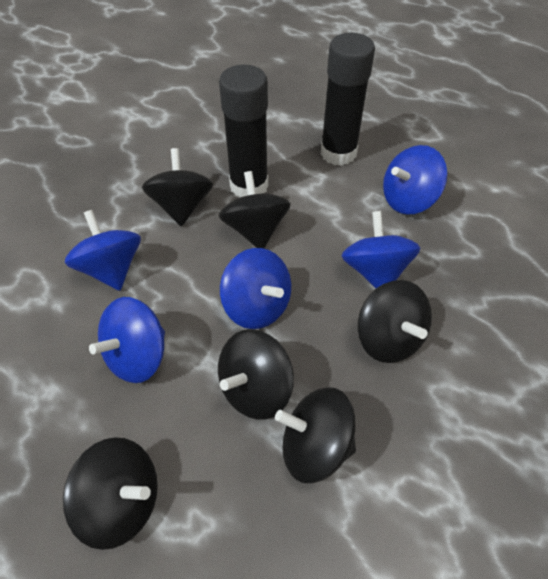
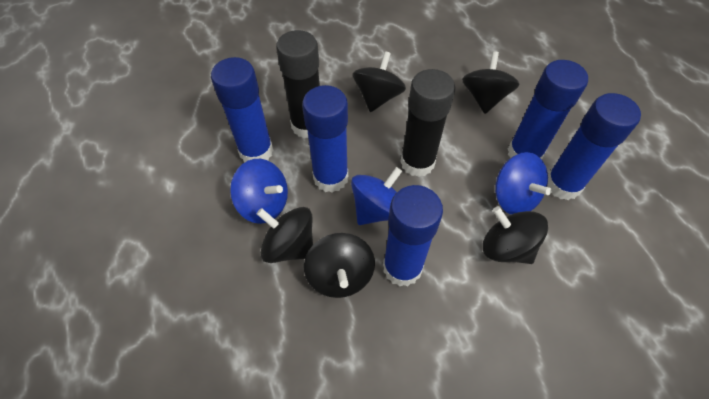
black spinning top: 6 -> 5
blue glue stick: 0 -> 5
blue spinning top: 5 -> 3

